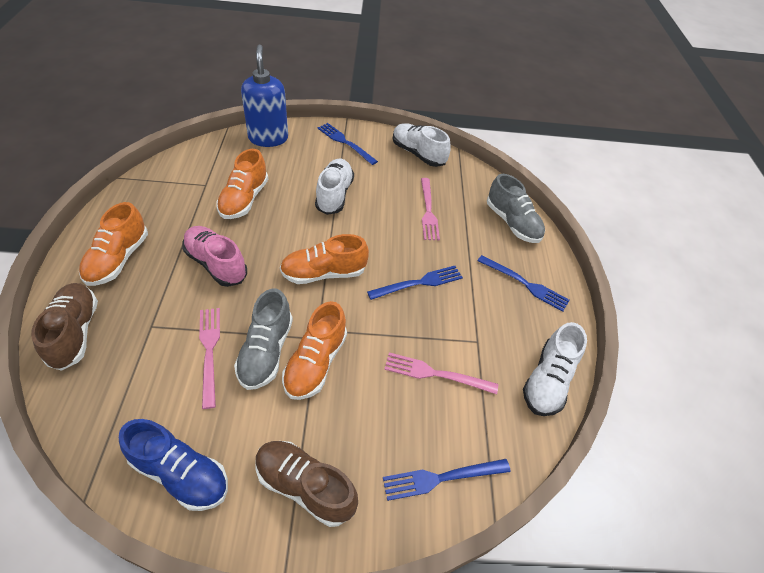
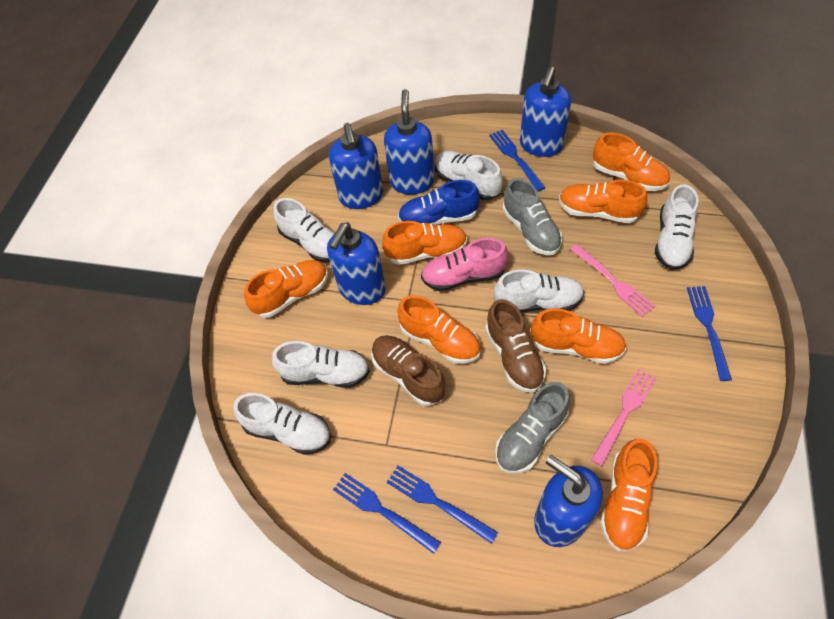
blue soap dispenser: 1 -> 5
orange shoe: 4 -> 7
pink fork: 3 -> 2
white shoe: 3 -> 6

